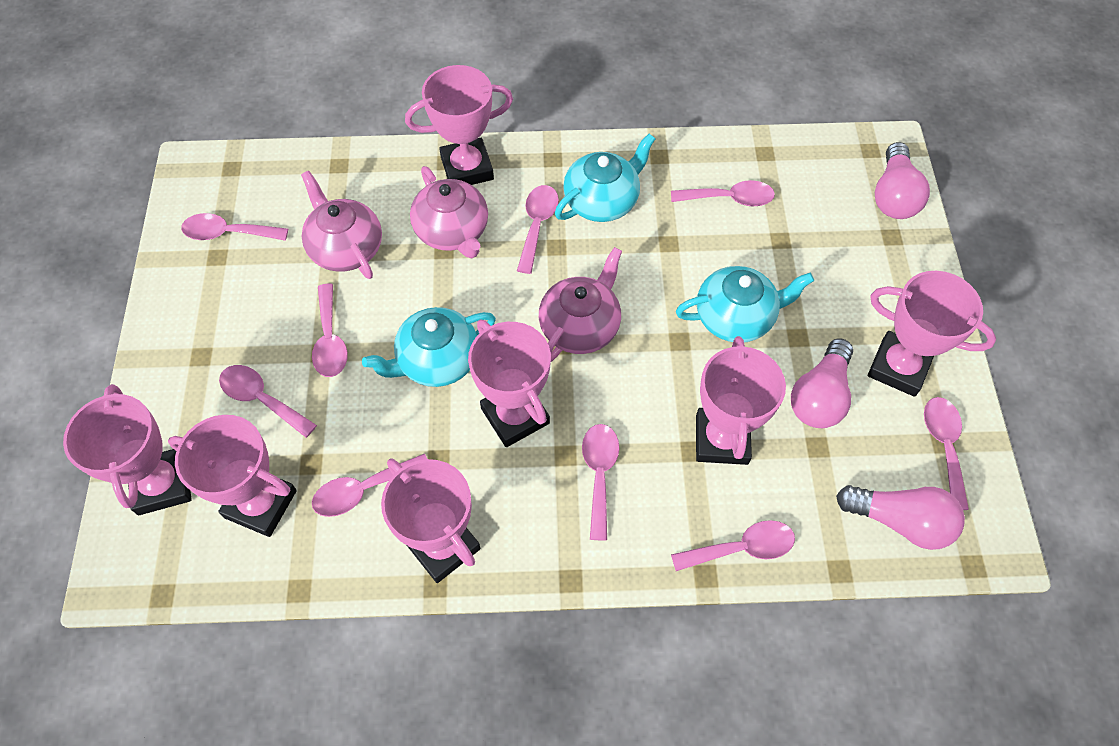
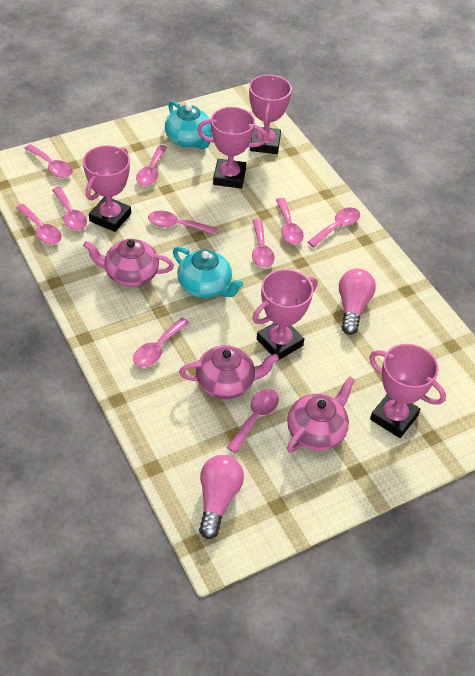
pink light bulb: 3 -> 2
pink spoon: 9 -> 10
pink trophy: 7 -> 5
turquoise teapot: 3 -> 2

